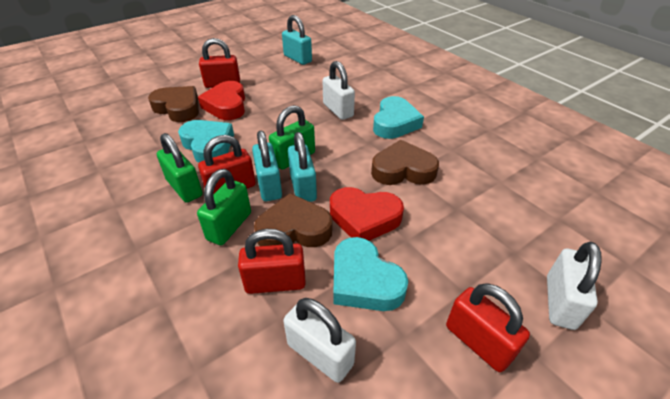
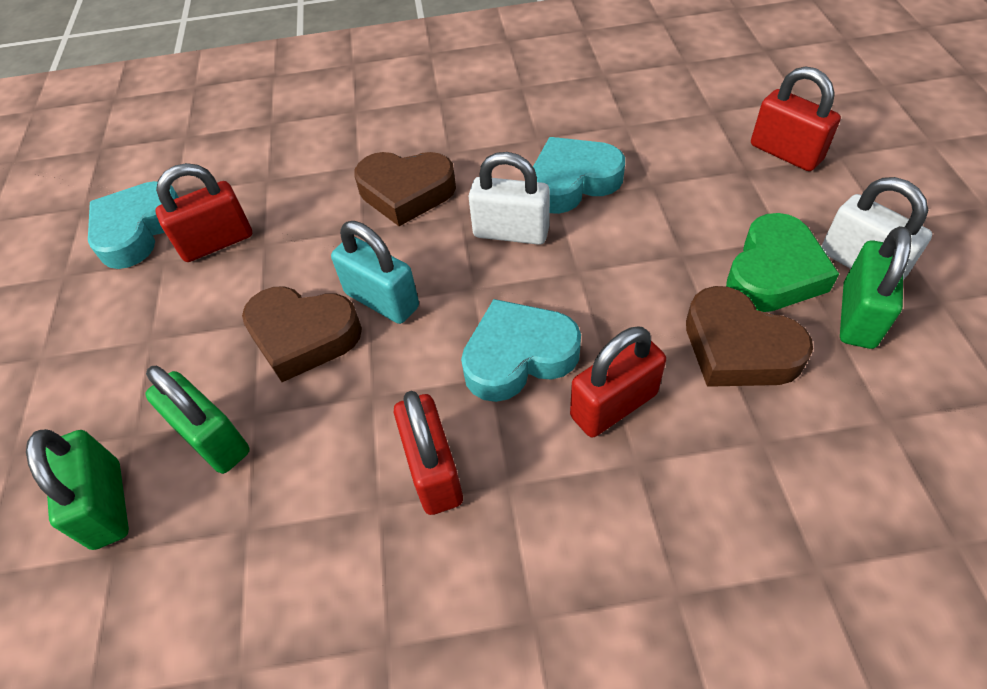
green heart: 0 -> 1
red heart: 2 -> 0
turquoise padlock: 3 -> 1
white padlock: 3 -> 2

